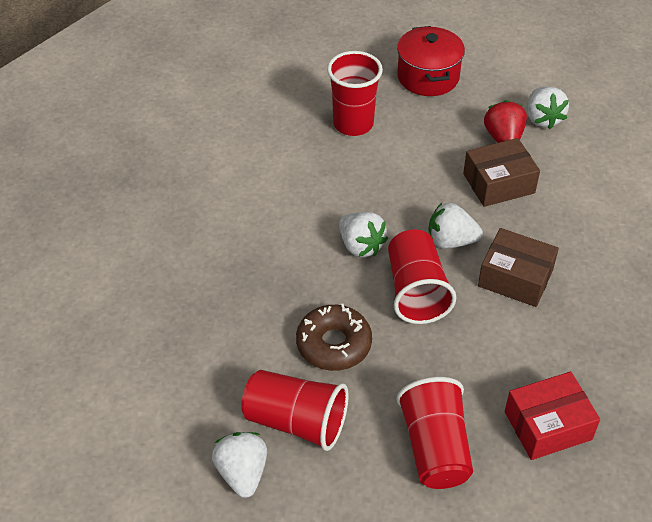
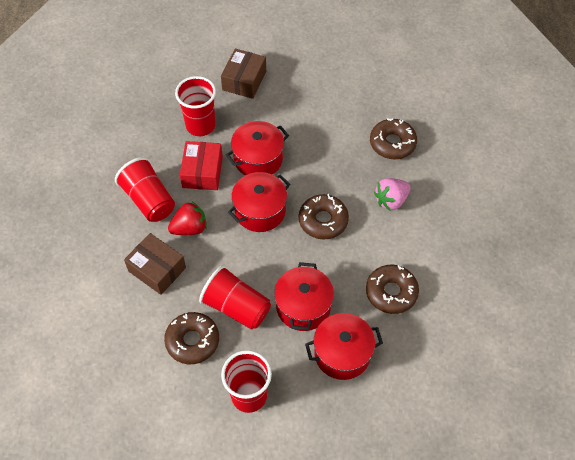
brown donut: 1 -> 4
pink strawberry: 0 -> 1
red pot: 1 -> 4
white strawberry: 4 -> 0

